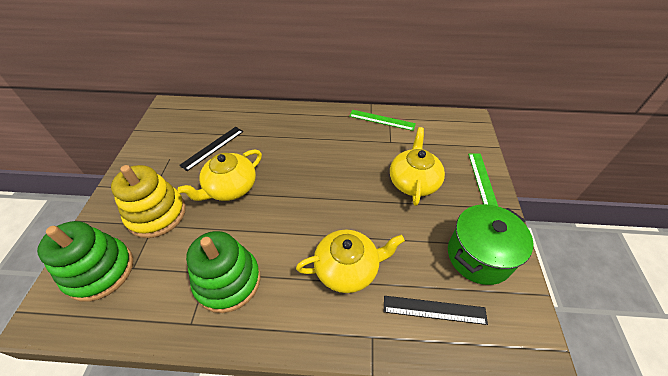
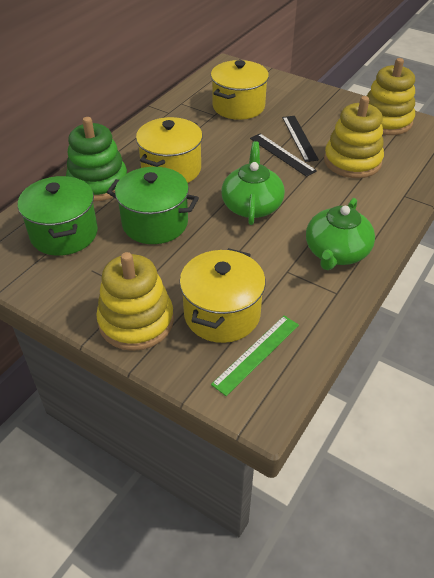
green pot: 1 -> 2
green ruler: 2 -> 1
green stacking toy: 2 -> 1
green teapot: 0 -> 2
yellow pot: 0 -> 3
yellow stacking toy: 1 -> 3
yellow teapot: 3 -> 0

